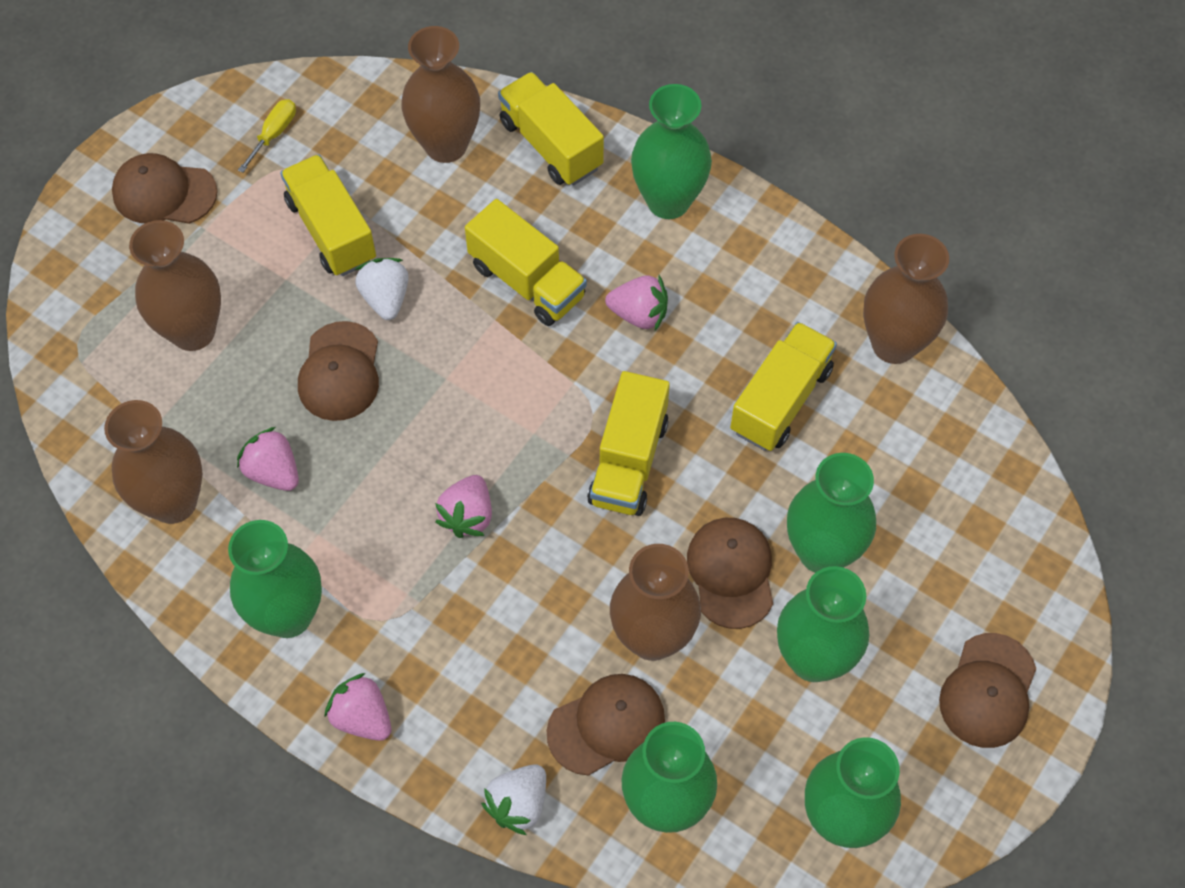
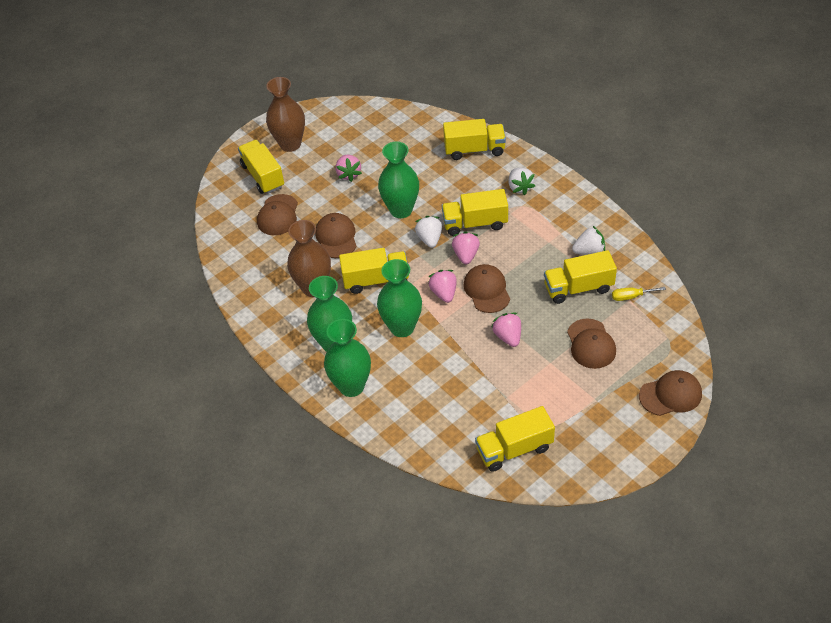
brown vase: 5 -> 2
green vase: 6 -> 4
white strawberry: 2 -> 3
yellow truck: 5 -> 6

